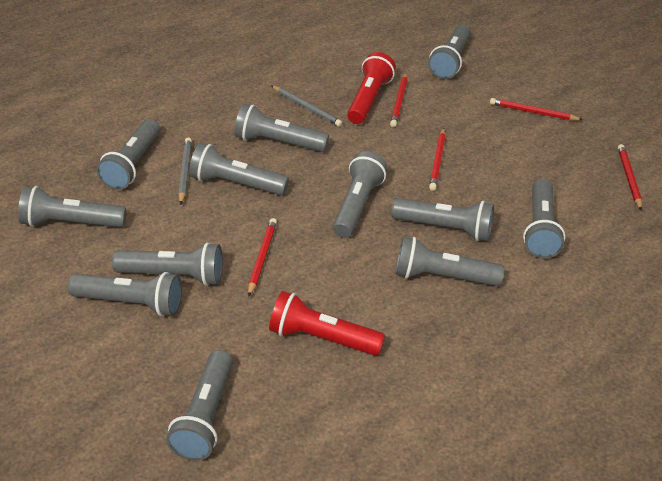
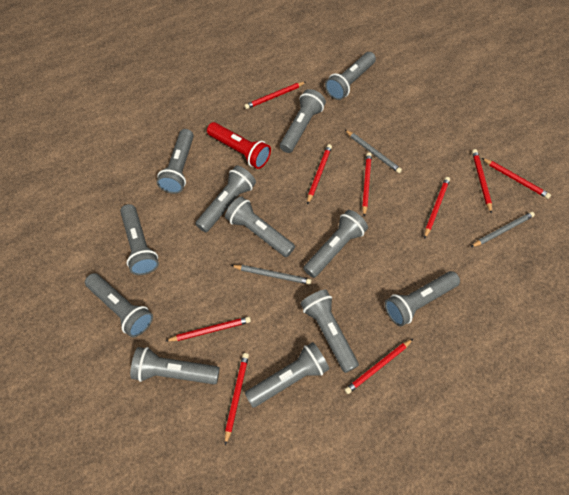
grey pencil: 2 -> 3
red flashlight: 2 -> 1
red pencil: 5 -> 9

